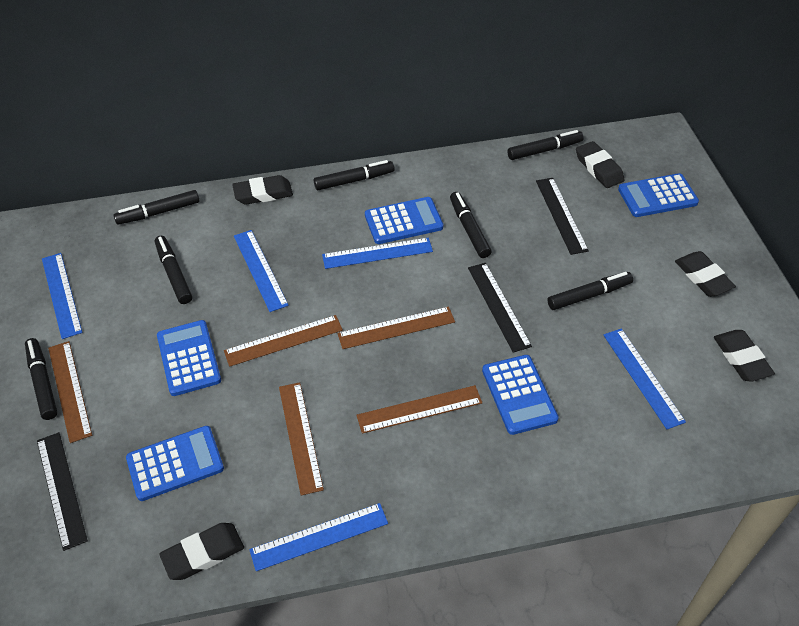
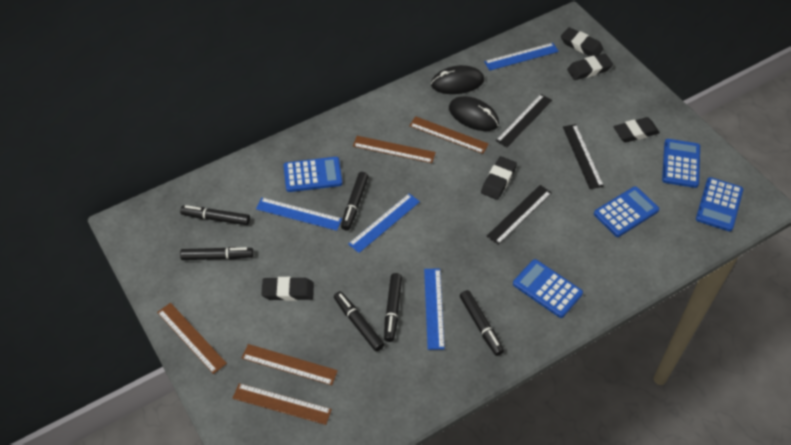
black marker: 7 -> 6
black mouse: 0 -> 2
blue ruler: 5 -> 4

